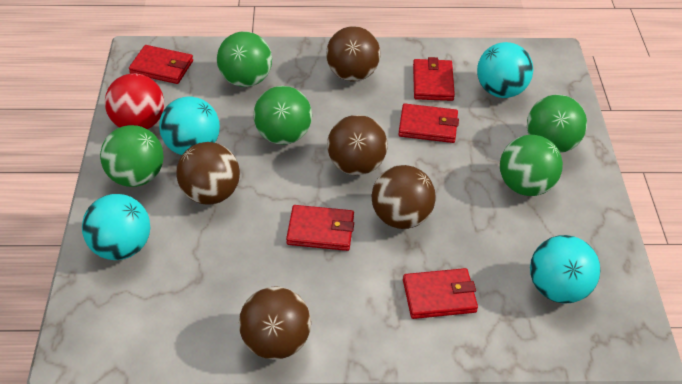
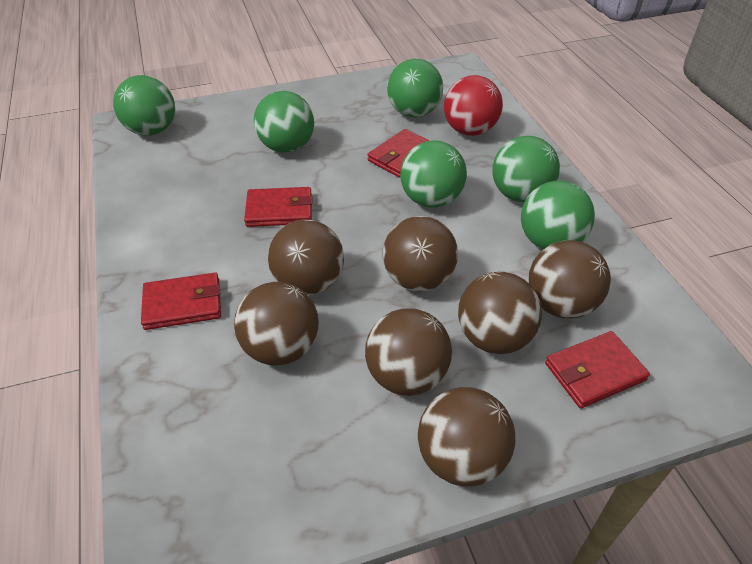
brown ball: 5 -> 7
green ball: 5 -> 6
red wallet: 5 -> 4
turquoise ball: 4 -> 0

